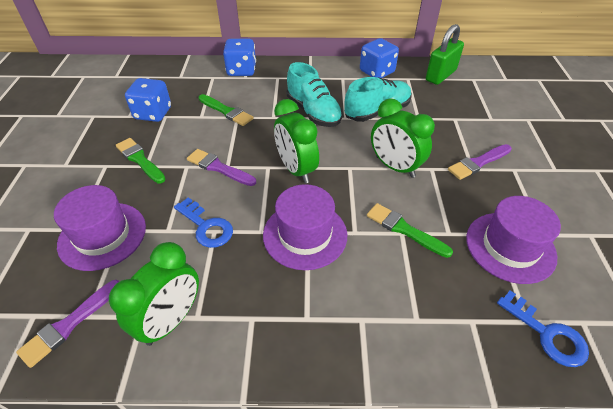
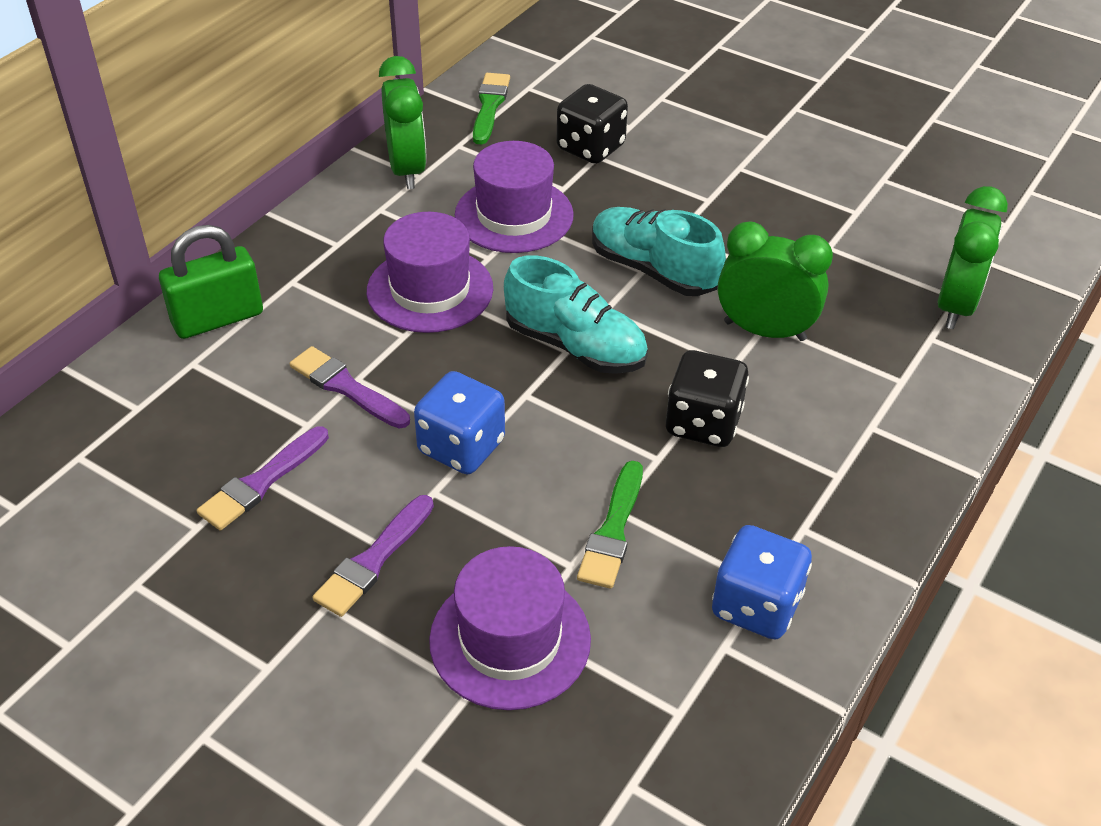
black dice: 0 -> 2
blue dice: 3 -> 2
blue key: 2 -> 0
green brush: 3 -> 2

